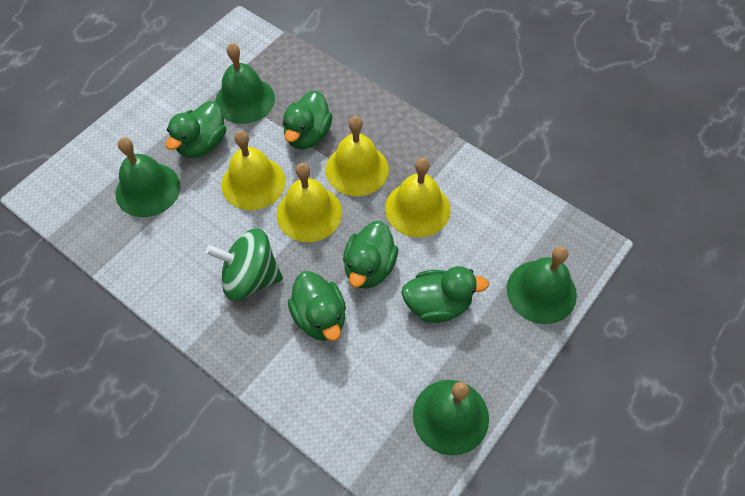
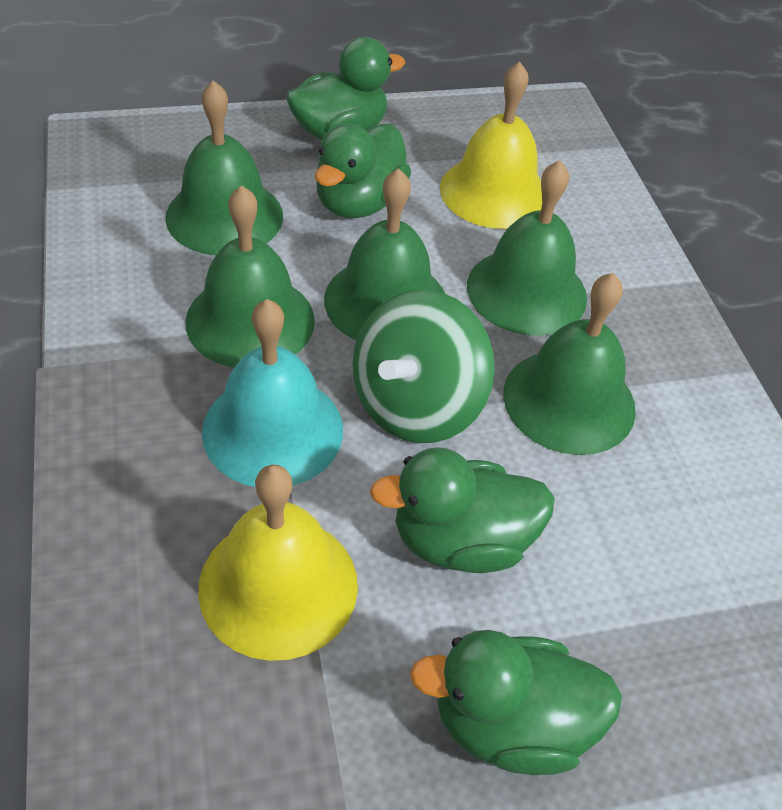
green bell: 4 -> 5
green duck: 5 -> 4
turquoise bell: 0 -> 1
yellow bell: 4 -> 2

